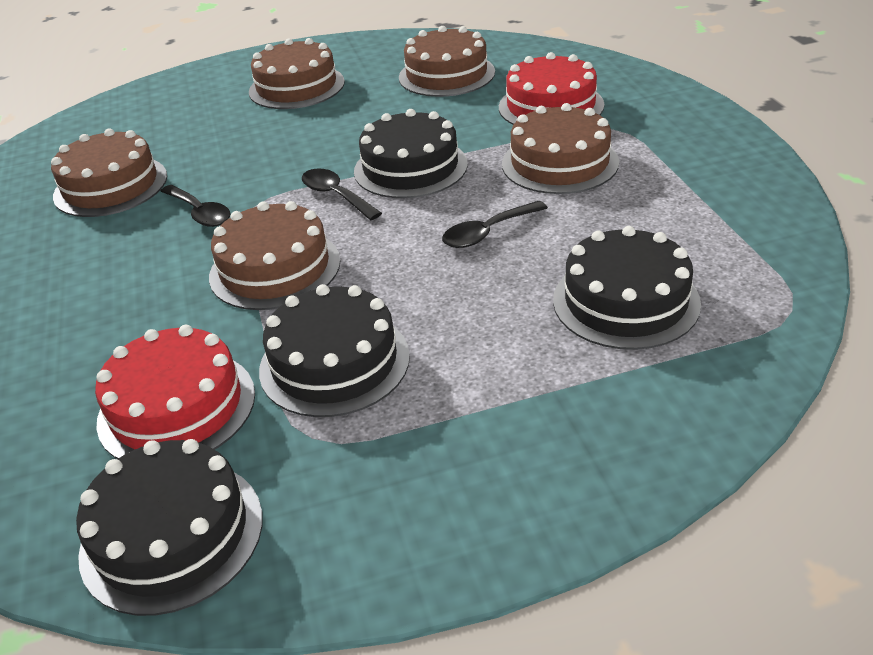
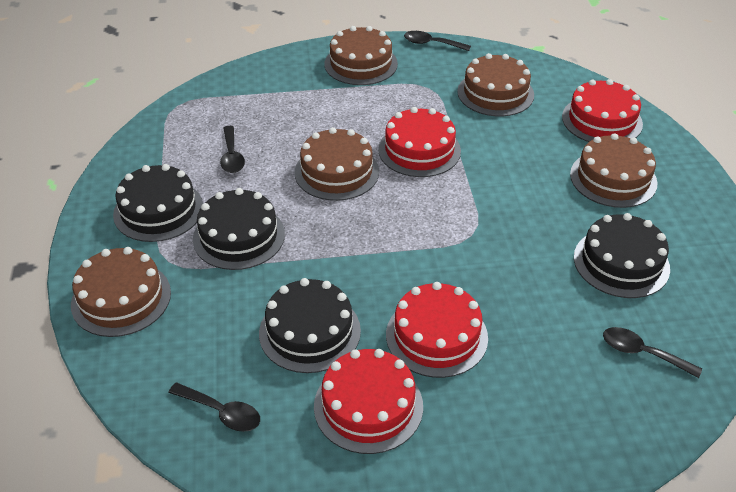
black spoon: 3 -> 4
red cake: 2 -> 4

